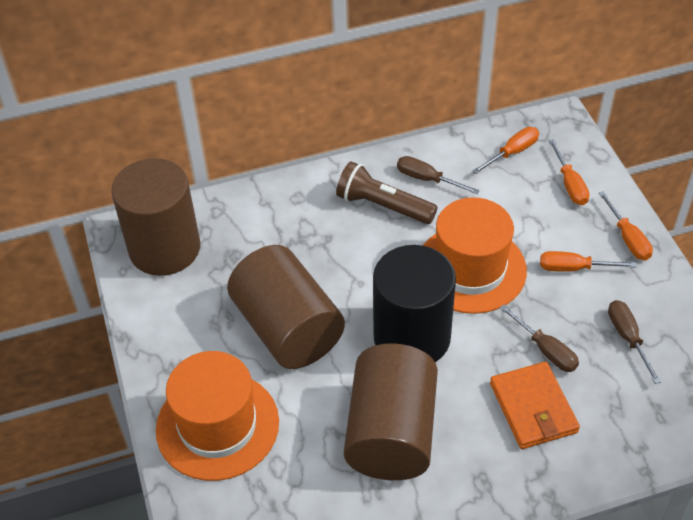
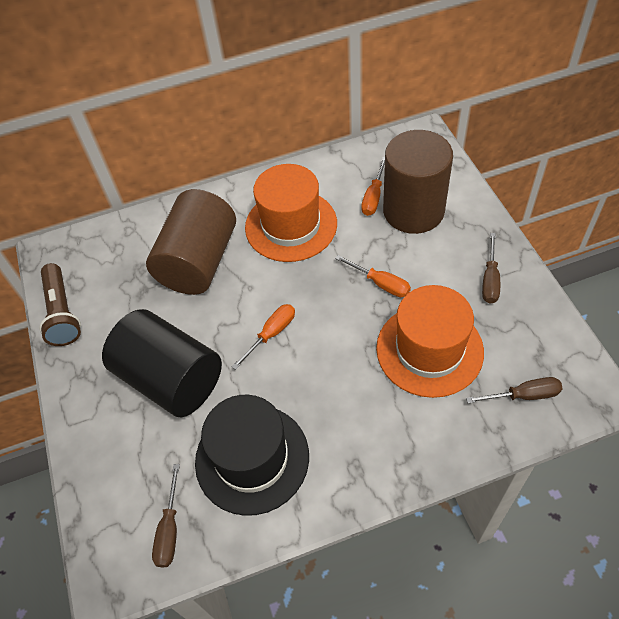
black hat: 0 -> 1
brown cylinder: 3 -> 2
orange screwdriver: 4 -> 3
orange wallet: 1 -> 0

